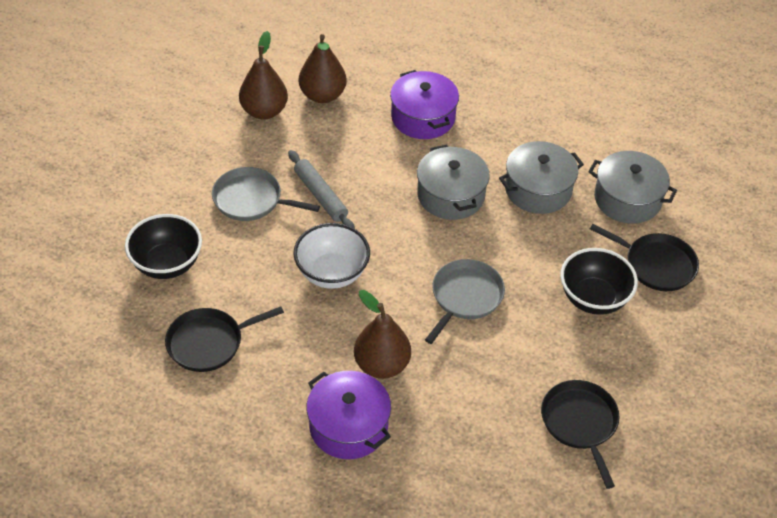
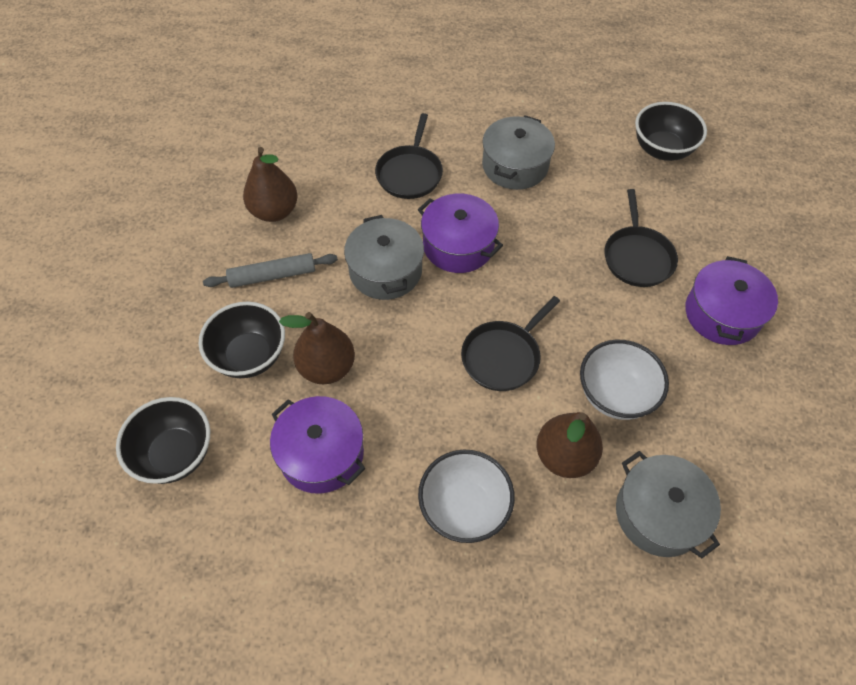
black bowl: 2 -> 3
grey pan: 2 -> 0
purple pot: 2 -> 3
white bowl: 1 -> 2

